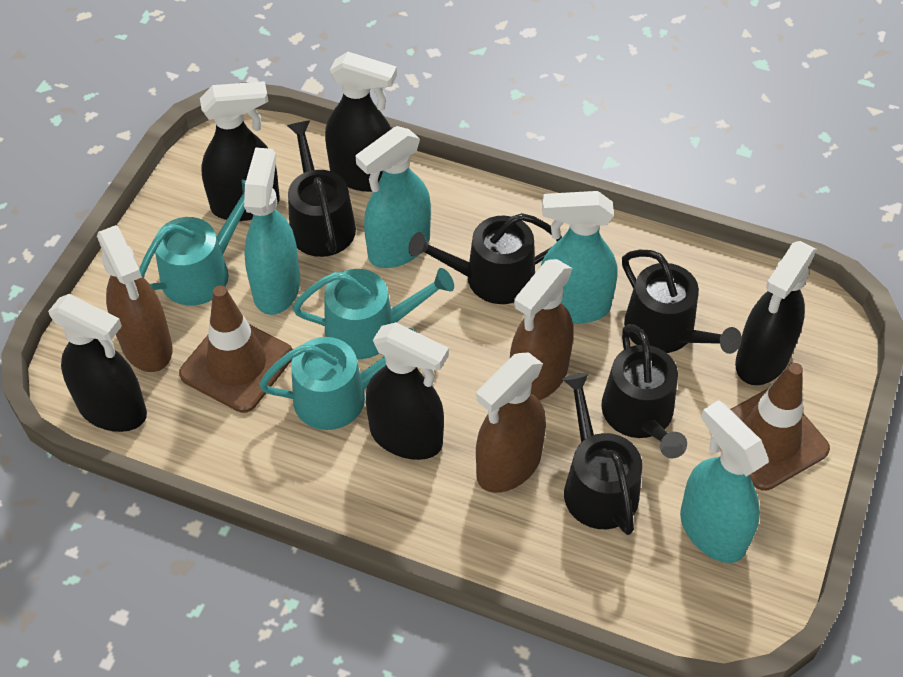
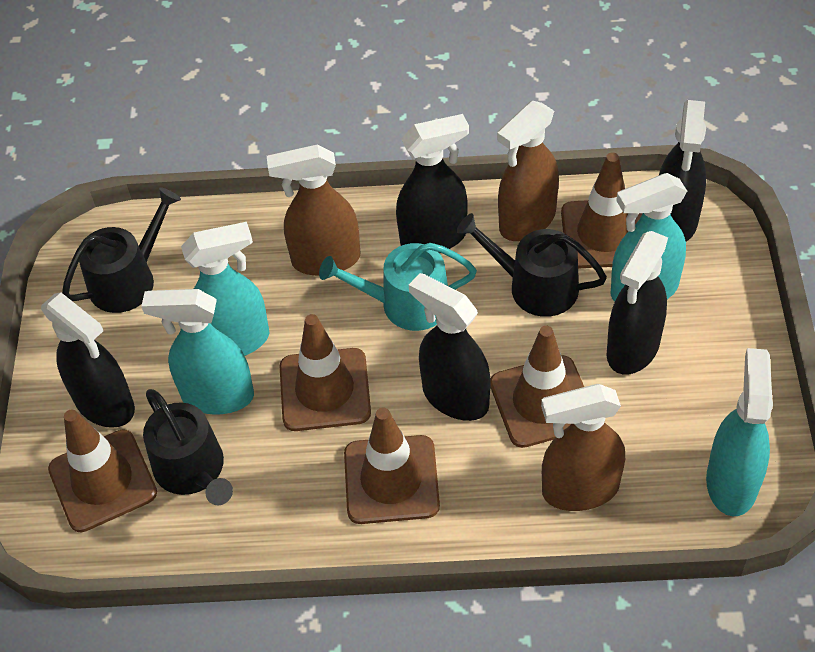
black watering can: 5 -> 3
brown traffic cone: 2 -> 5
turquoise watering can: 3 -> 1

